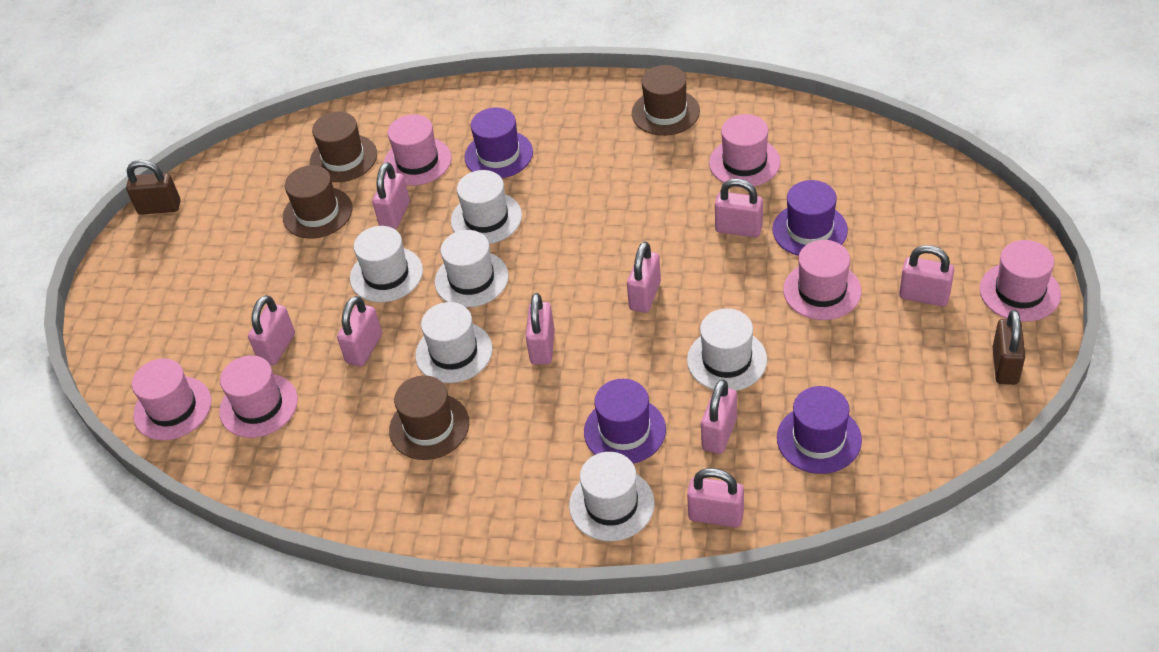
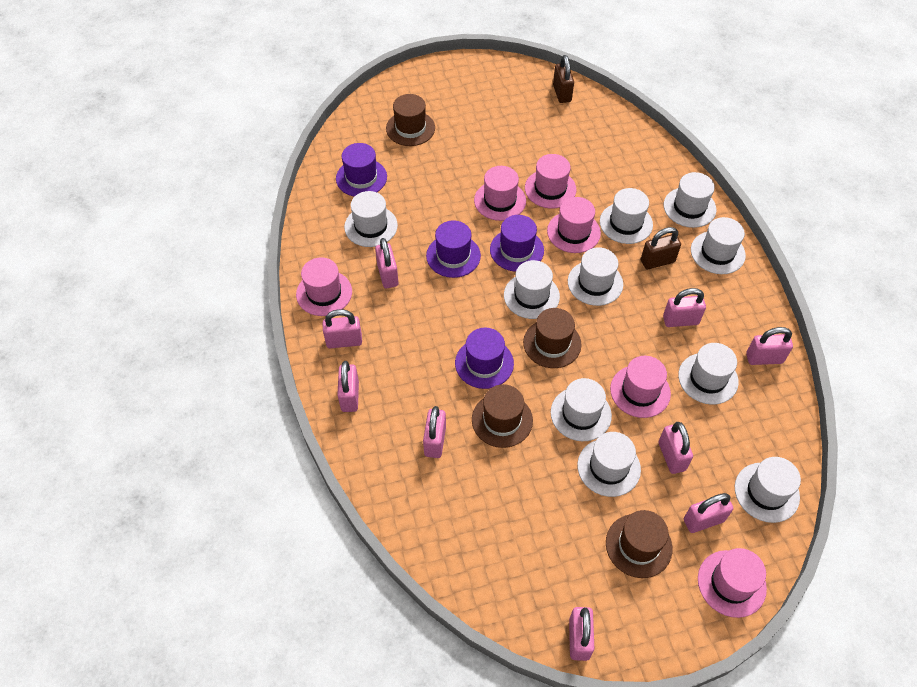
white hat: 6 -> 10

